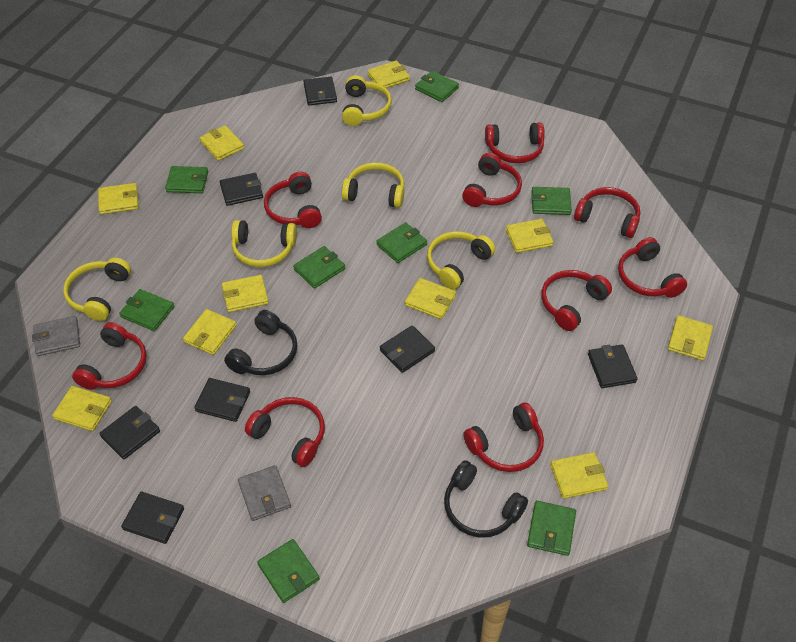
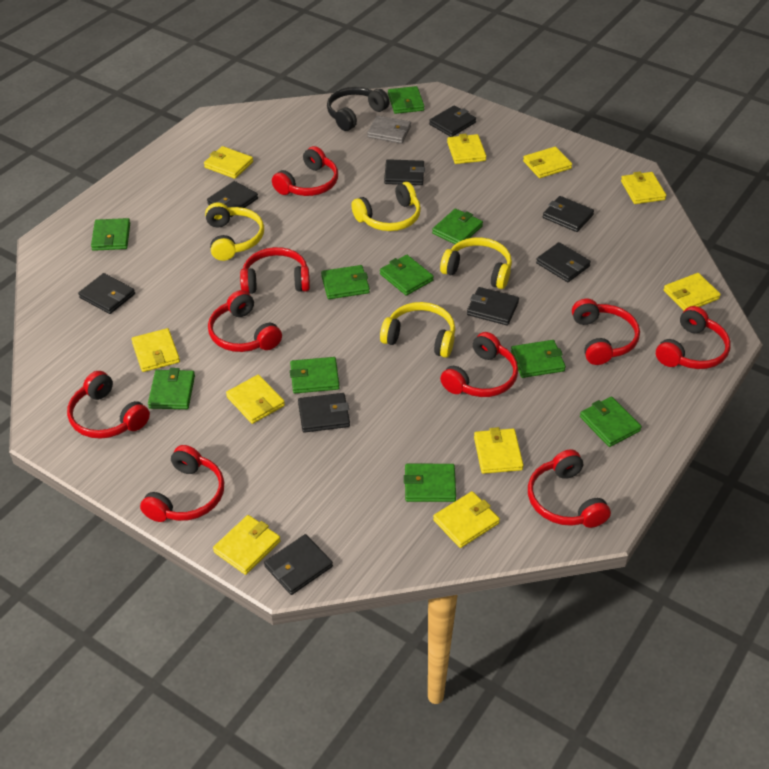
black headphones: 2 -> 1
black wallet: 7 -> 9
green wallet: 8 -> 10
grey wallet: 2 -> 1
yellow headphones: 5 -> 4

